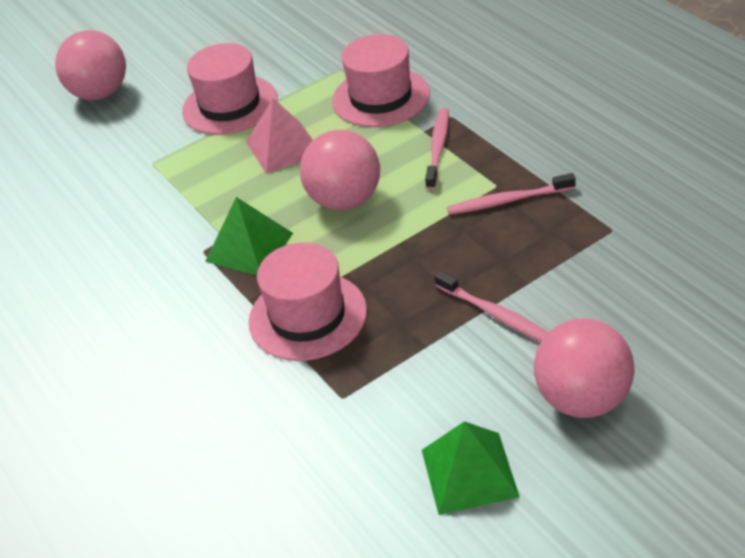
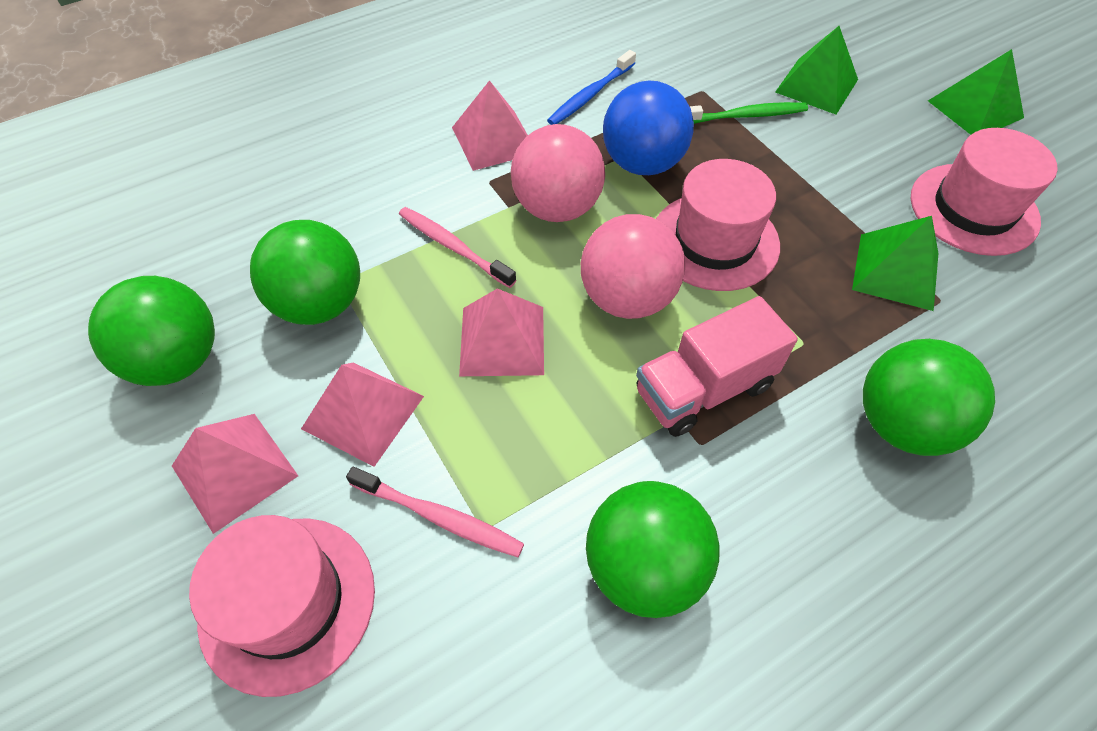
blue ball: 0 -> 1
blue toothbrush: 0 -> 1
green ball: 0 -> 4
green pyramid: 2 -> 3
green toothbrush: 0 -> 1
pink ball: 3 -> 2
pink pyramid: 1 -> 4
pink toothbrush: 3 -> 2
pink truck: 0 -> 1

